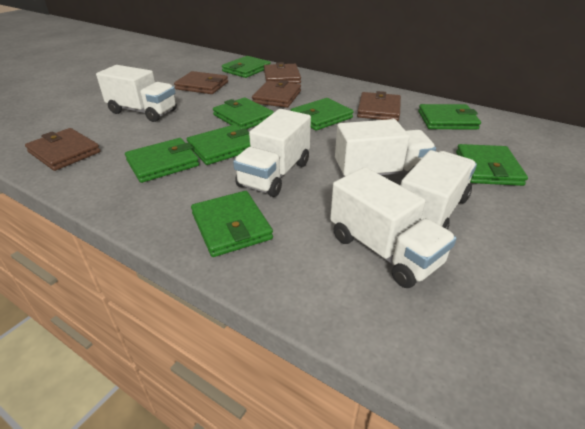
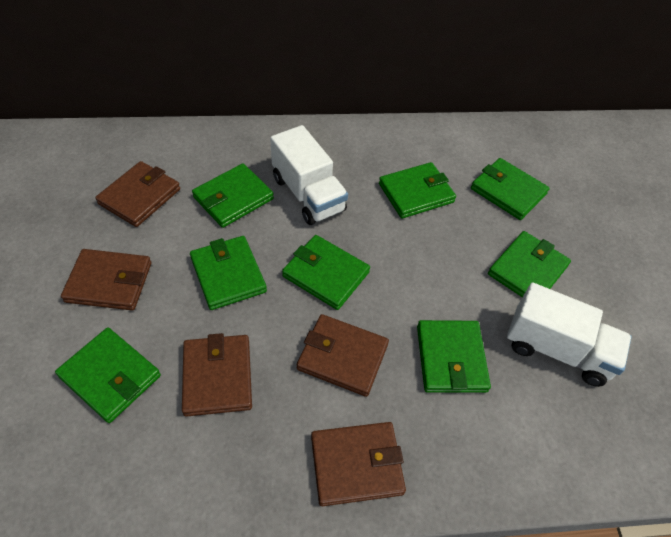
white truck: 5 -> 2

